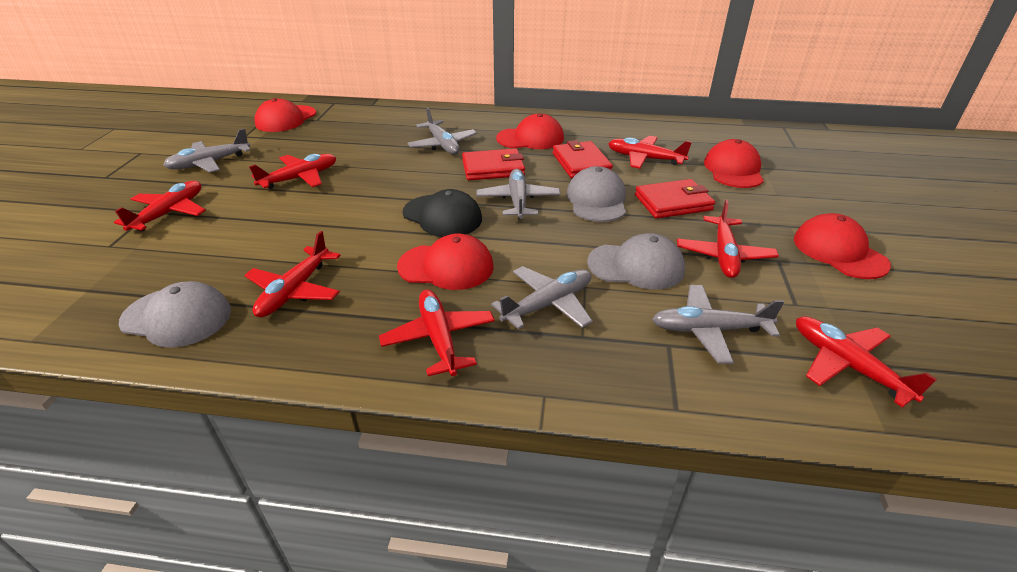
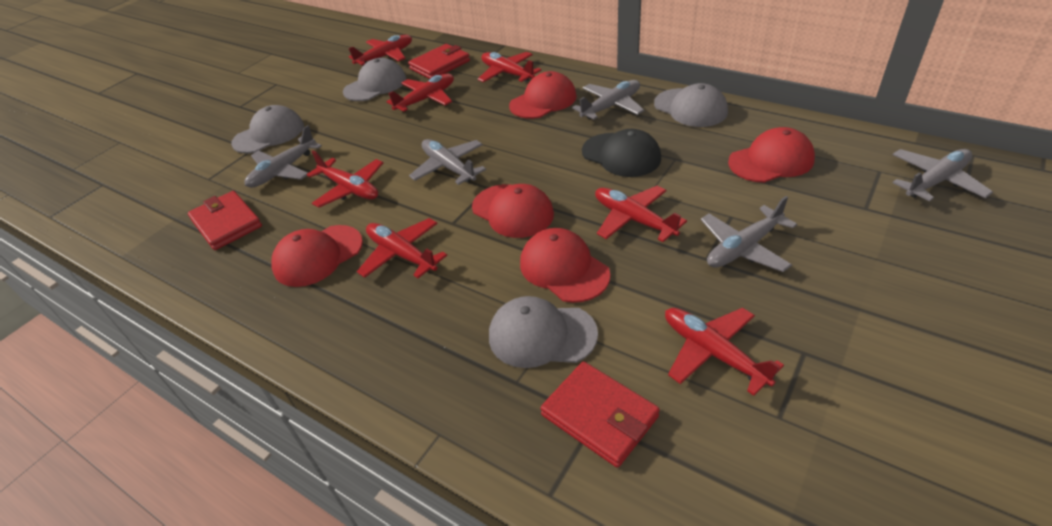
grey cap: 3 -> 4

